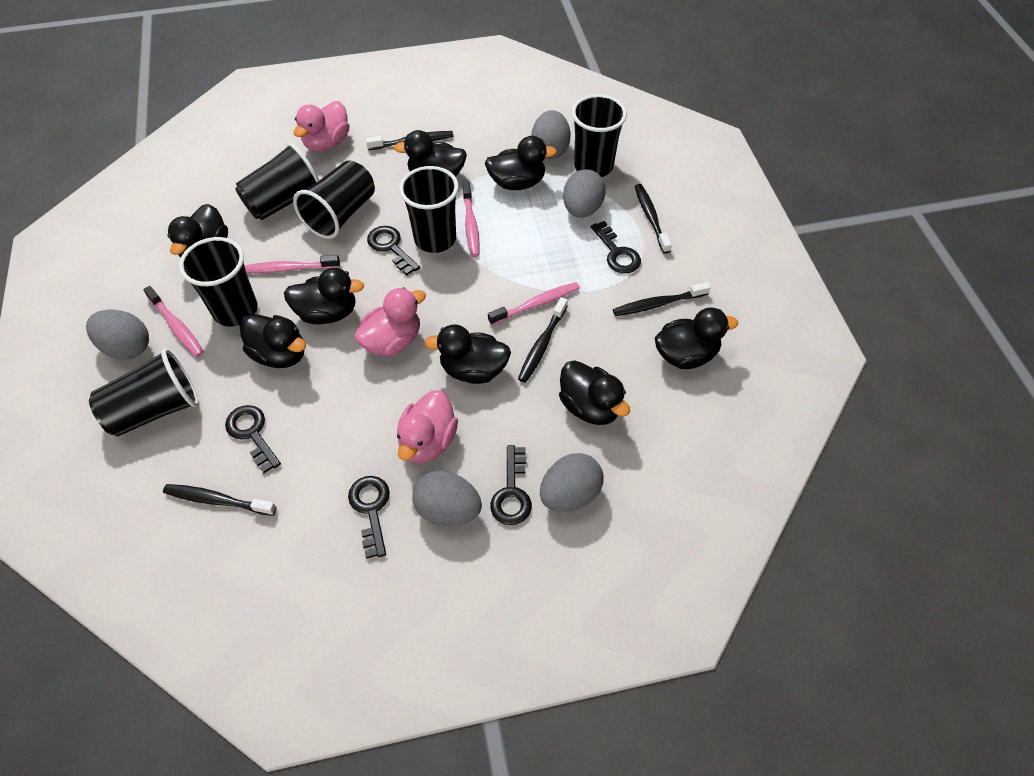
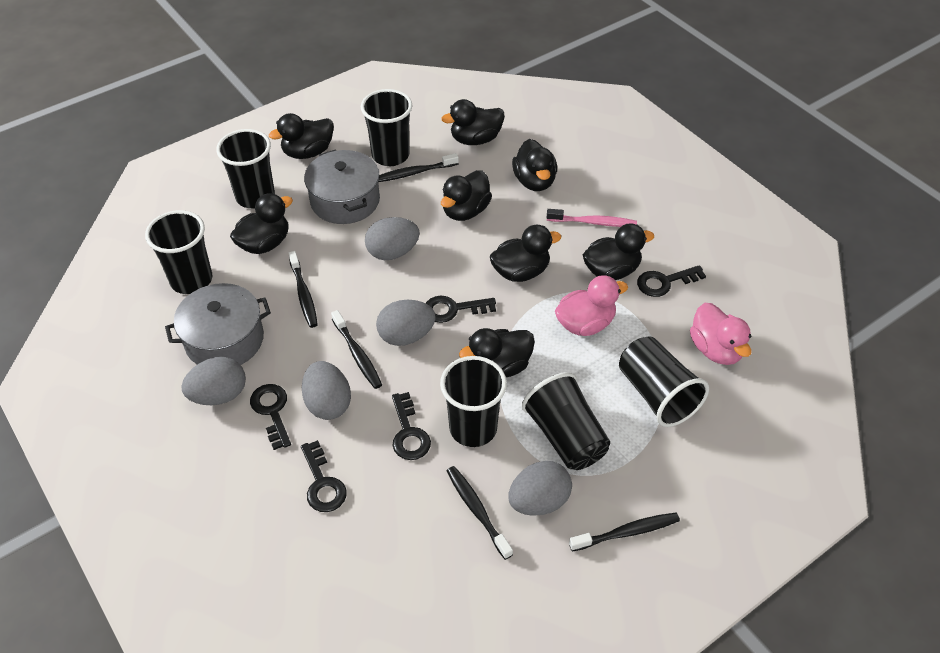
grey pot: 0 -> 2
pink duck: 3 -> 2
pink toothbrush: 4 -> 1

